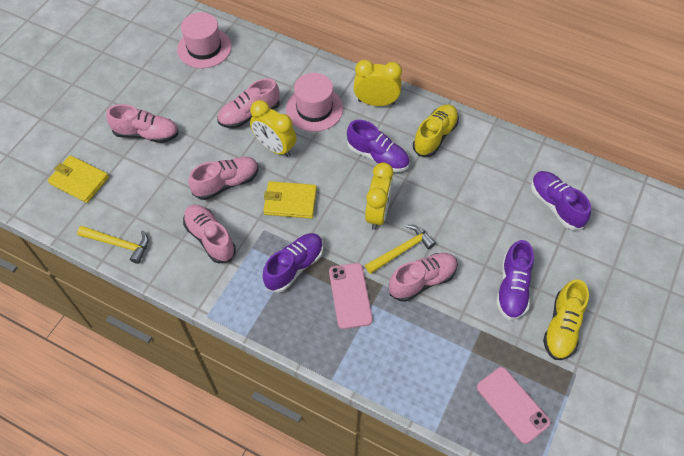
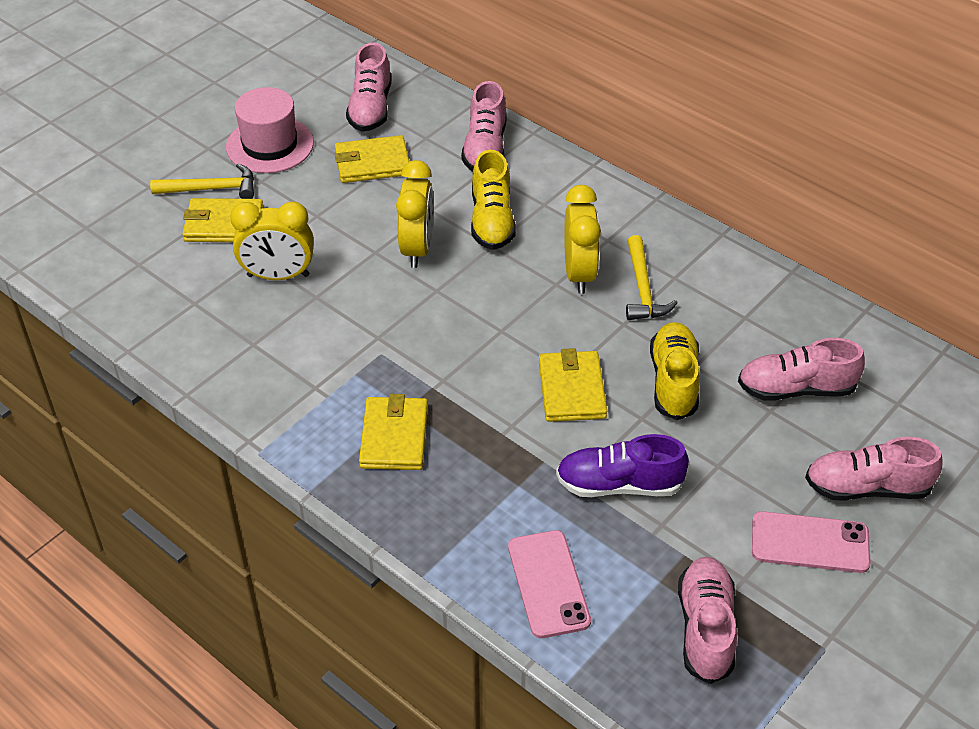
pink hat: 2 -> 1
purple shoe: 4 -> 1
yellow wallet: 2 -> 4

